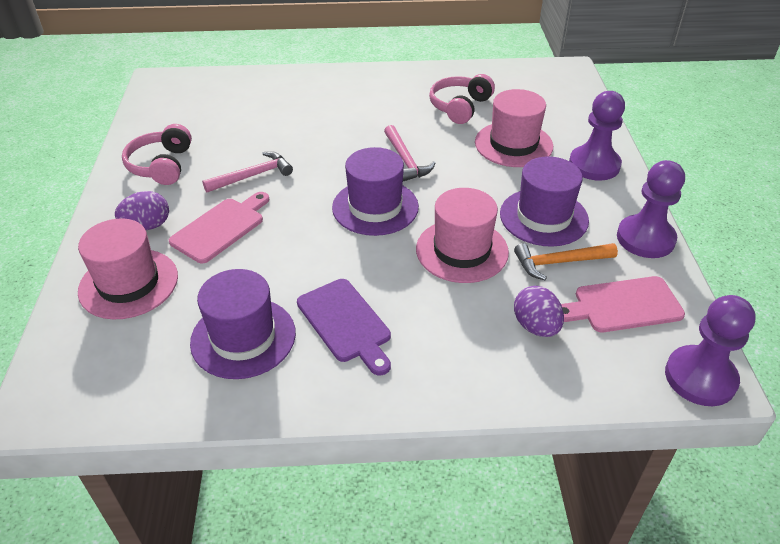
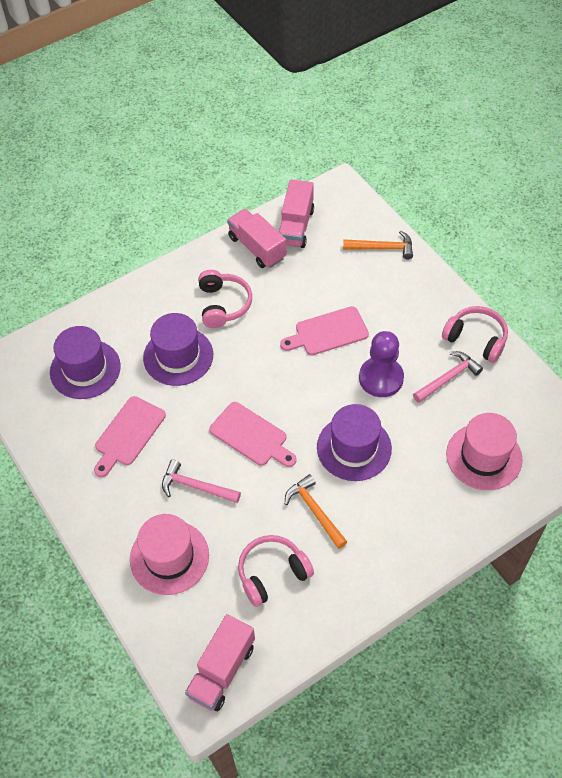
orange hammer: 1 -> 2
pink cutting board: 2 -> 3
pink hat: 3 -> 2
pink headphones: 2 -> 3
pink truck: 0 -> 3
purple cutting board: 1 -> 0
purple egg: 2 -> 0
purple pawn: 3 -> 1

